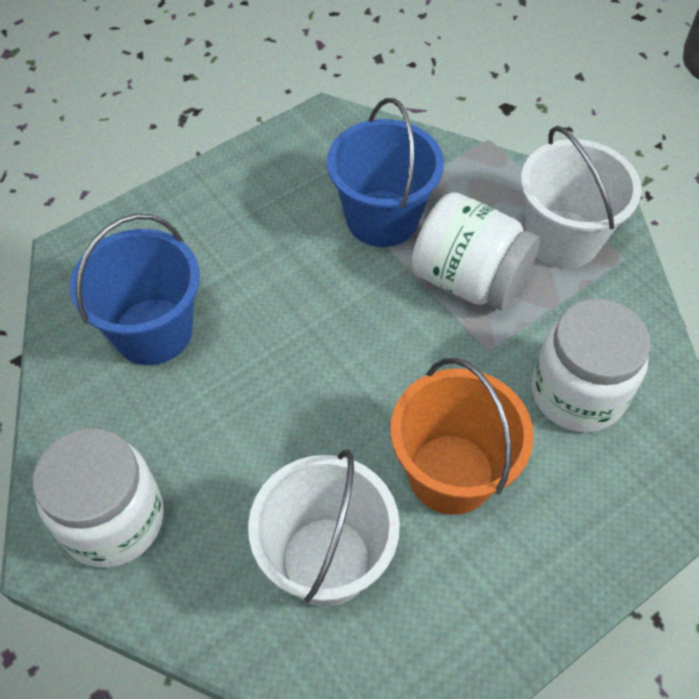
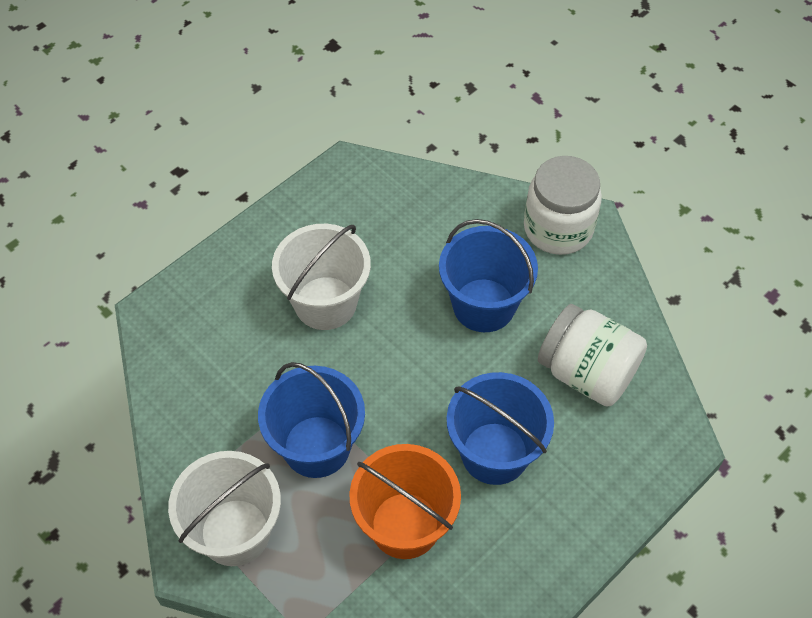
blue bucket: 2 -> 3
white jar: 3 -> 2

